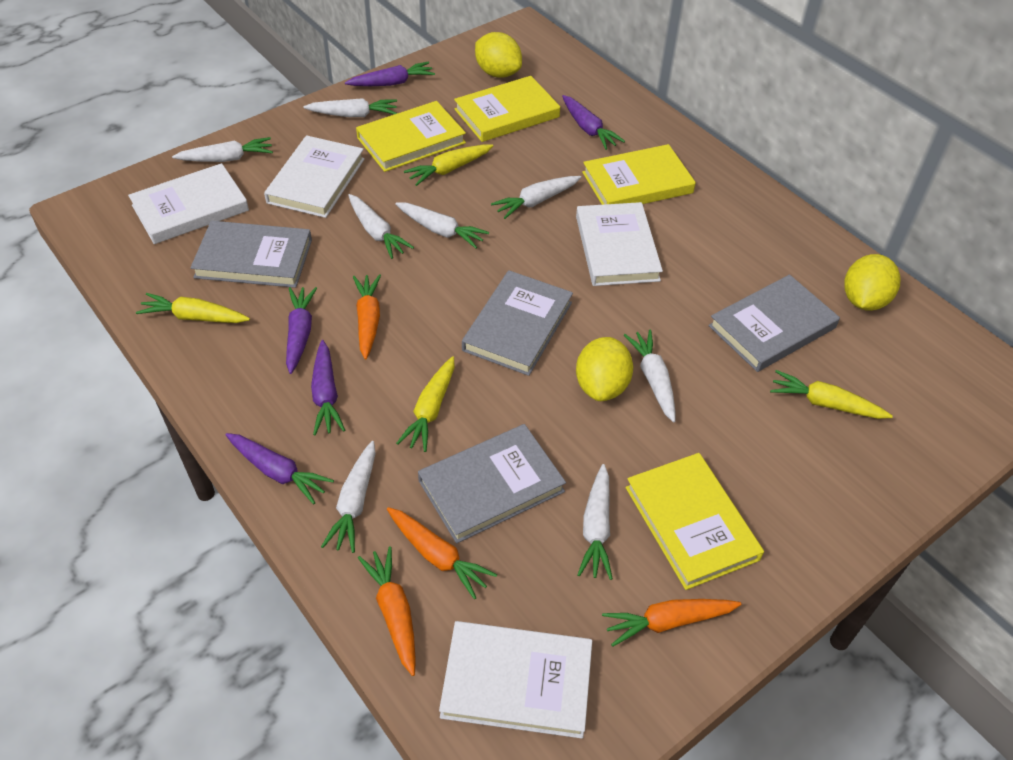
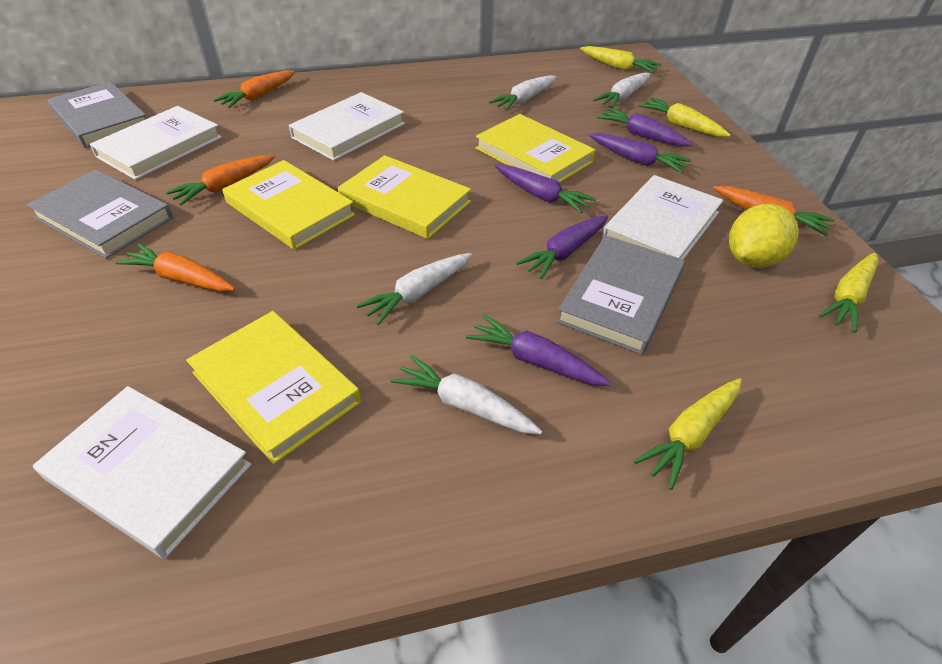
grey book: 4 -> 3
white carrot: 8 -> 4
yellow lemon: 3 -> 1

